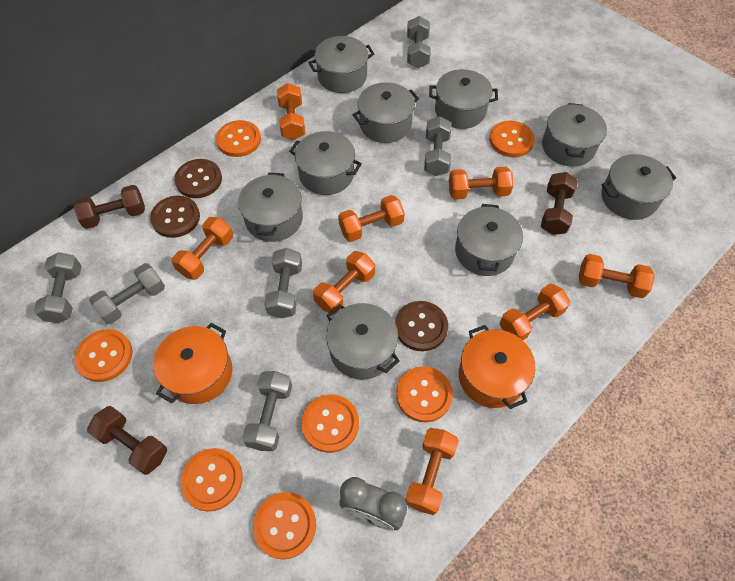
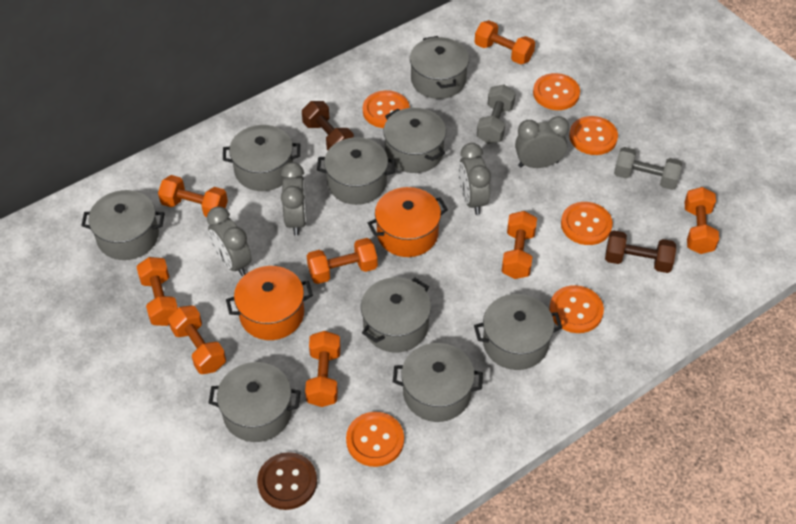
brown button: 3 -> 1
brown dumbbell: 3 -> 2
grey clock: 1 -> 4
grey dumbbell: 6 -> 2
orange button: 7 -> 6

